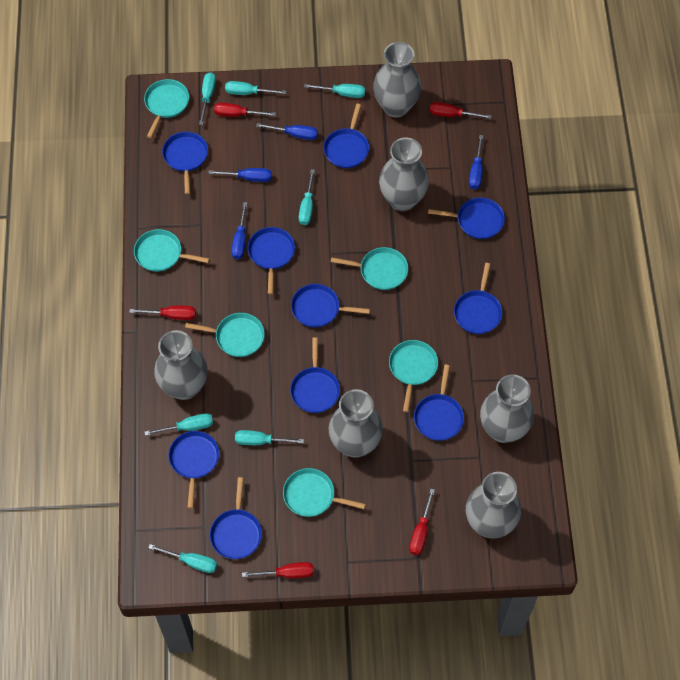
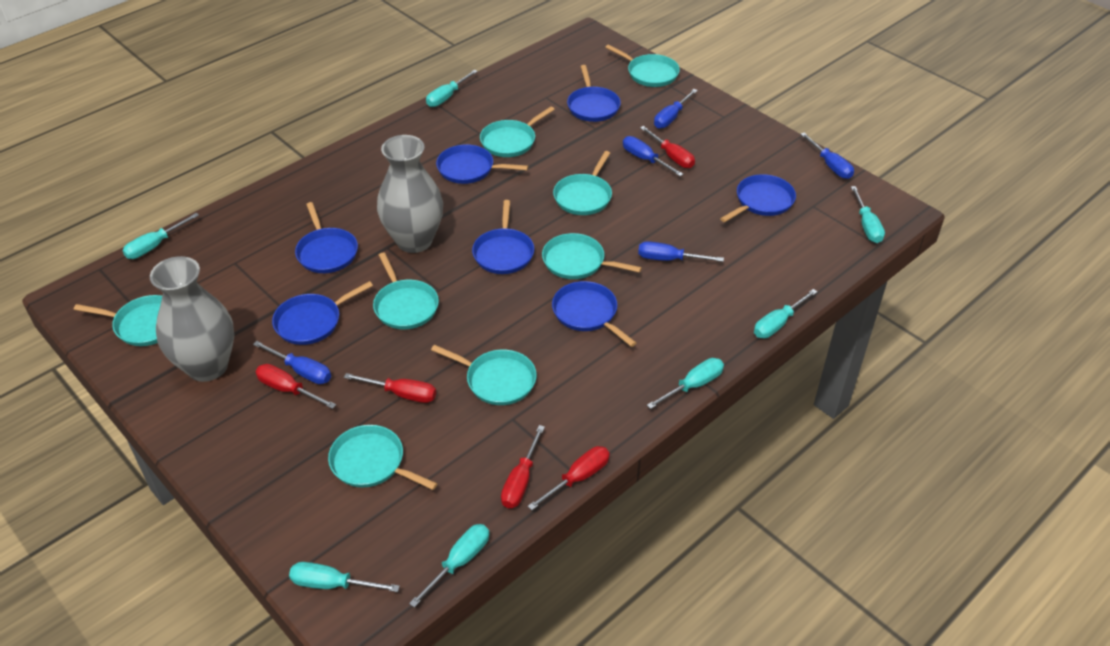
blue pan: 10 -> 7
blue screwdriver: 4 -> 5
grey vase: 6 -> 2
turquoise pan: 6 -> 8

